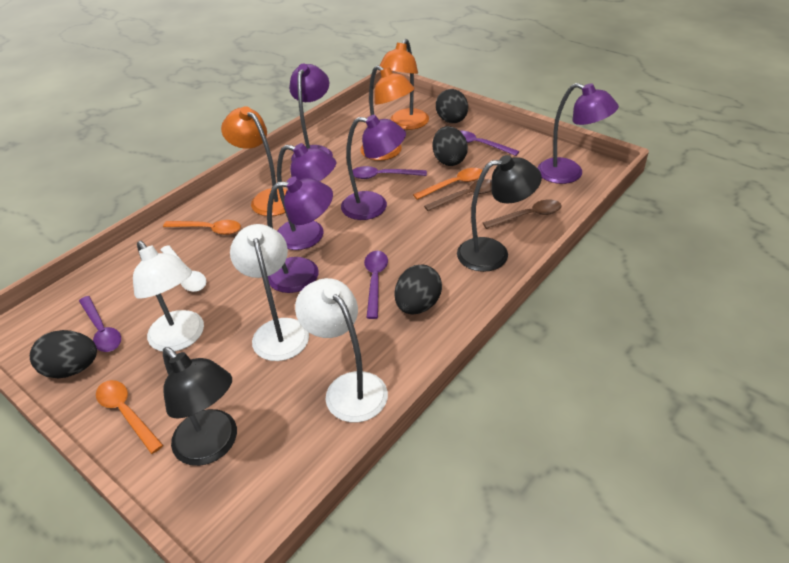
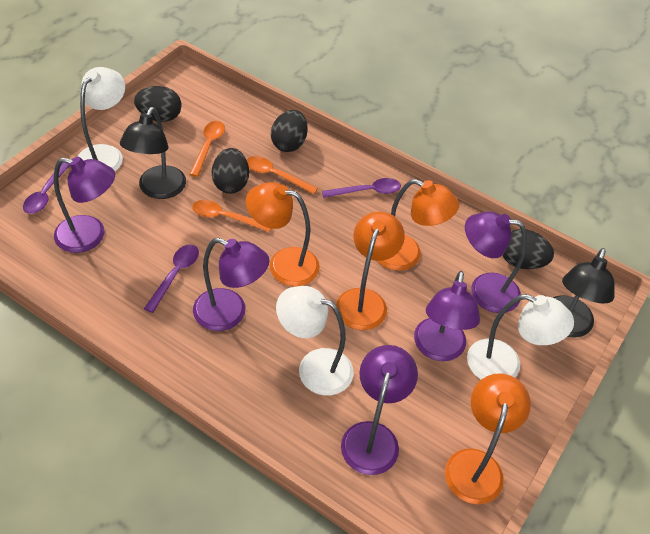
brown spoon: 2 -> 0
orange lamp: 3 -> 4
purple spoon: 4 -> 3
white spoon: 1 -> 0

